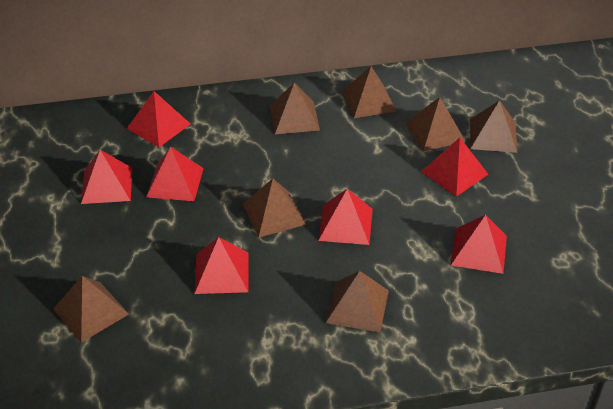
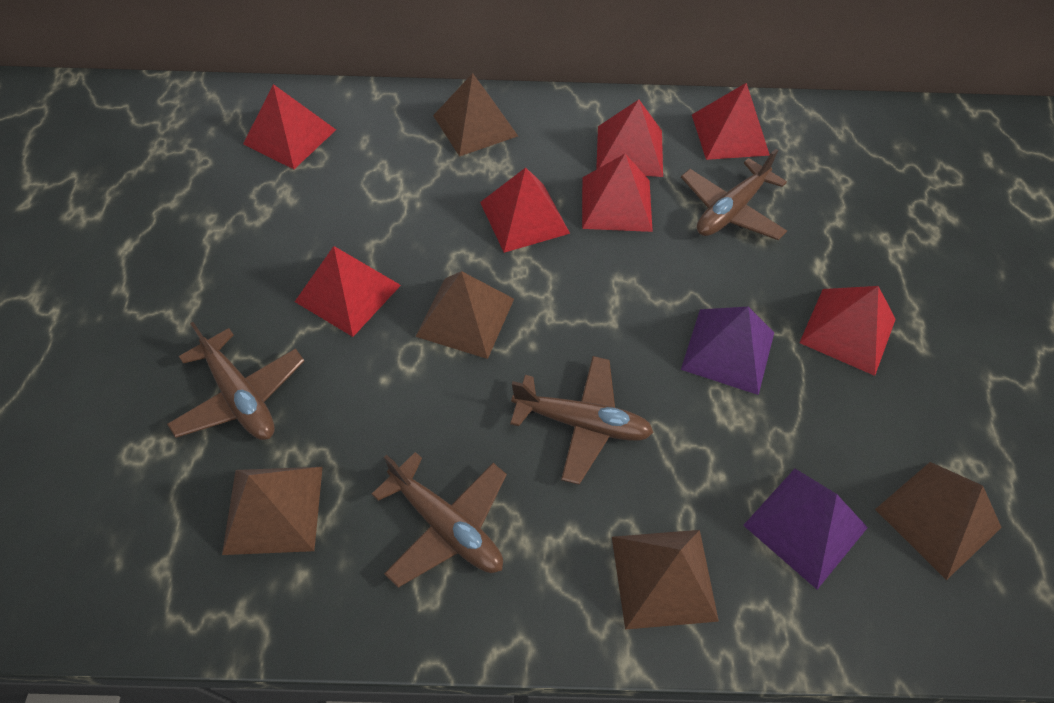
brown plane: 0 -> 4
brown pyramid: 7 -> 5
purple pyramid: 0 -> 2

